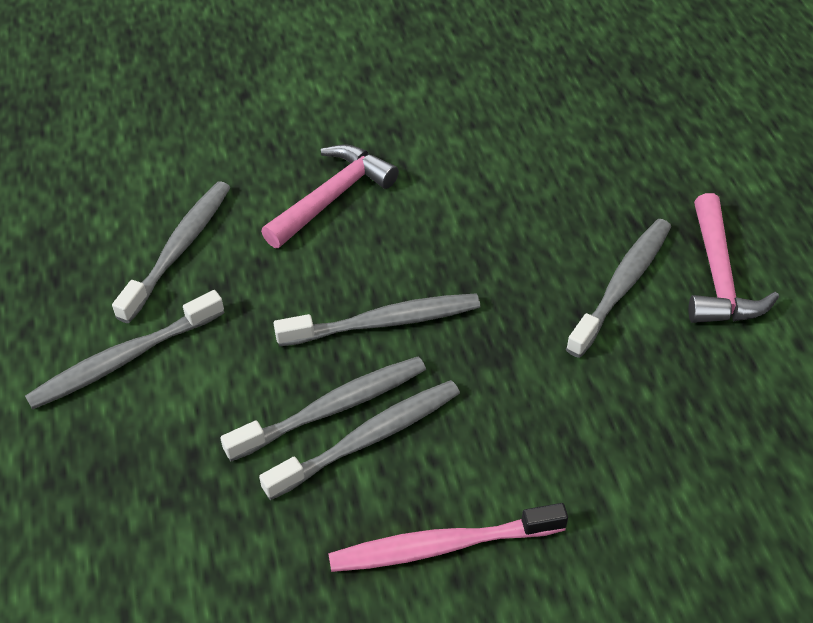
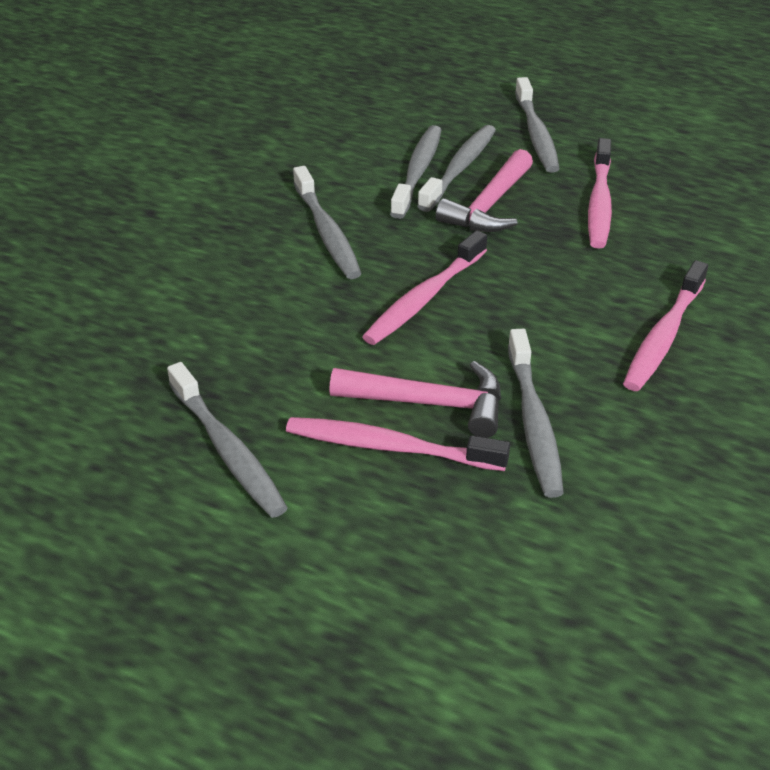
pink toothbrush: 1 -> 4

